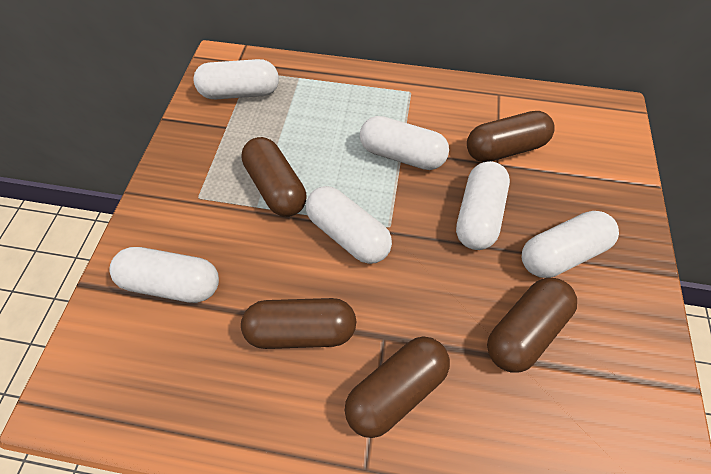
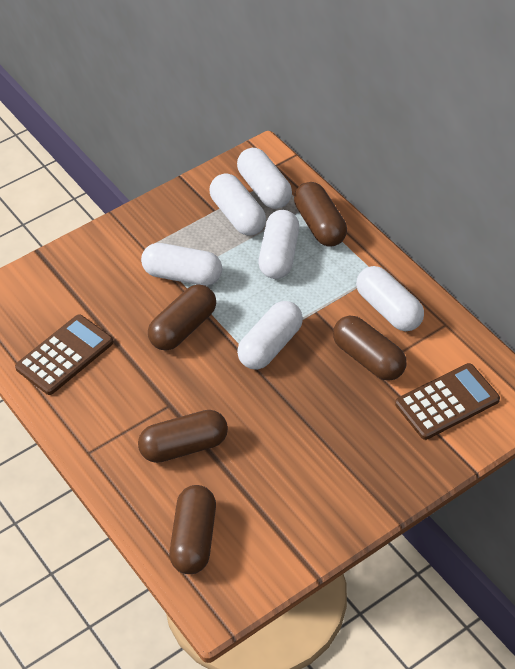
brown calculator: 0 -> 2

